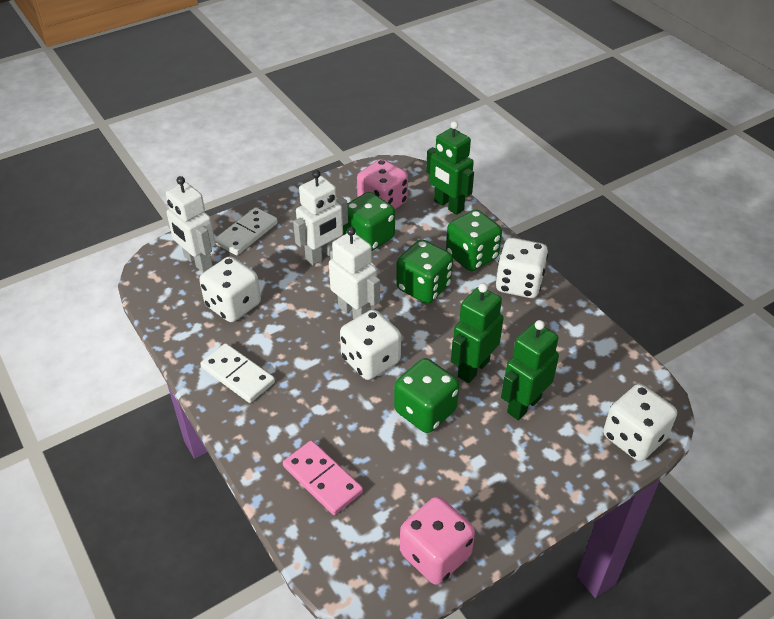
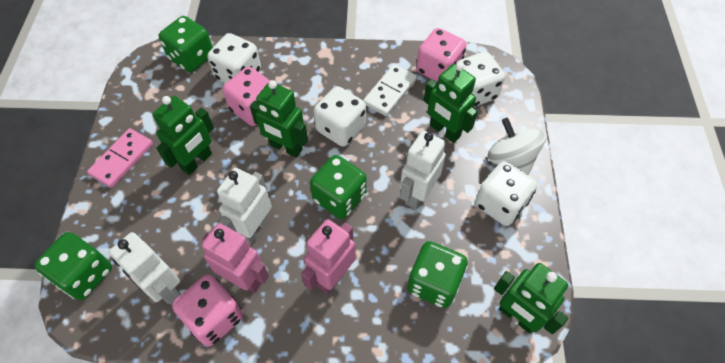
green robot: 3 -> 4
pink dice: 2 -> 3
pink robot: 0 -> 2
white domino: 2 -> 1
white spinning top: 0 -> 1

